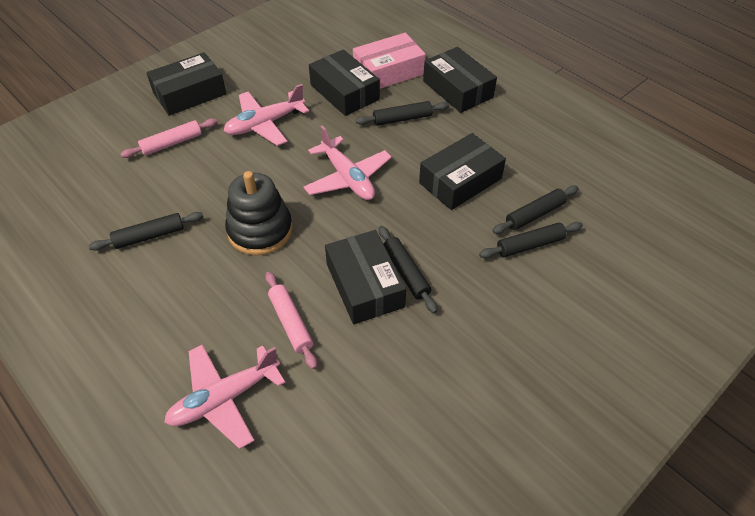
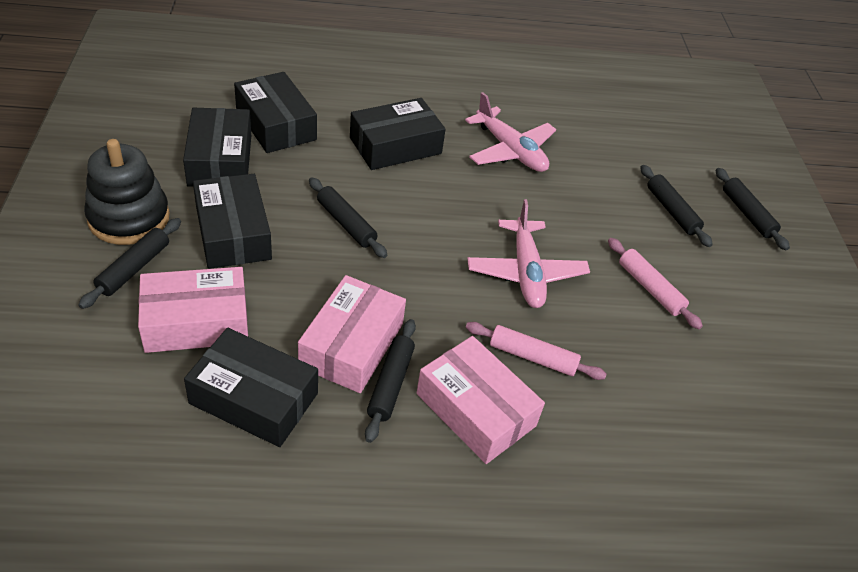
pink box: 1 -> 3
pink plane: 3 -> 2

